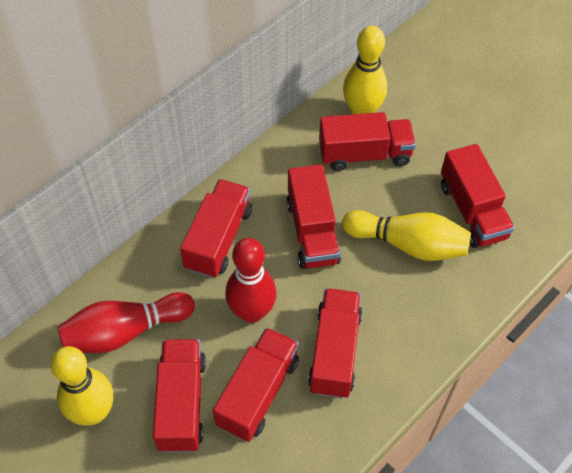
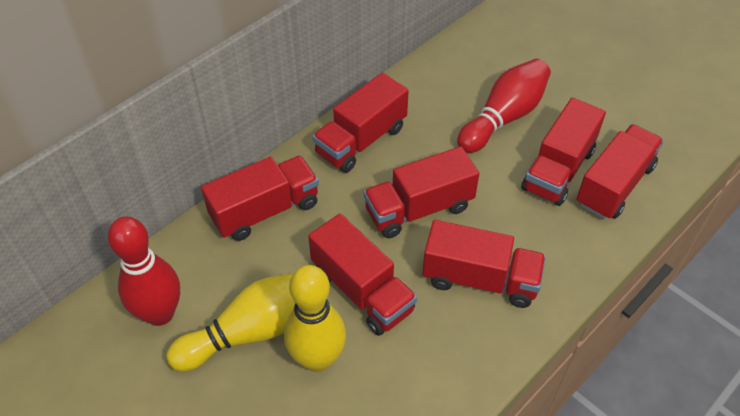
yellow bowling pin: 3 -> 2

